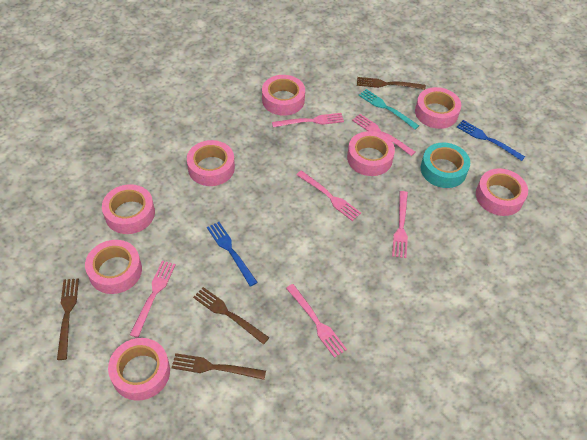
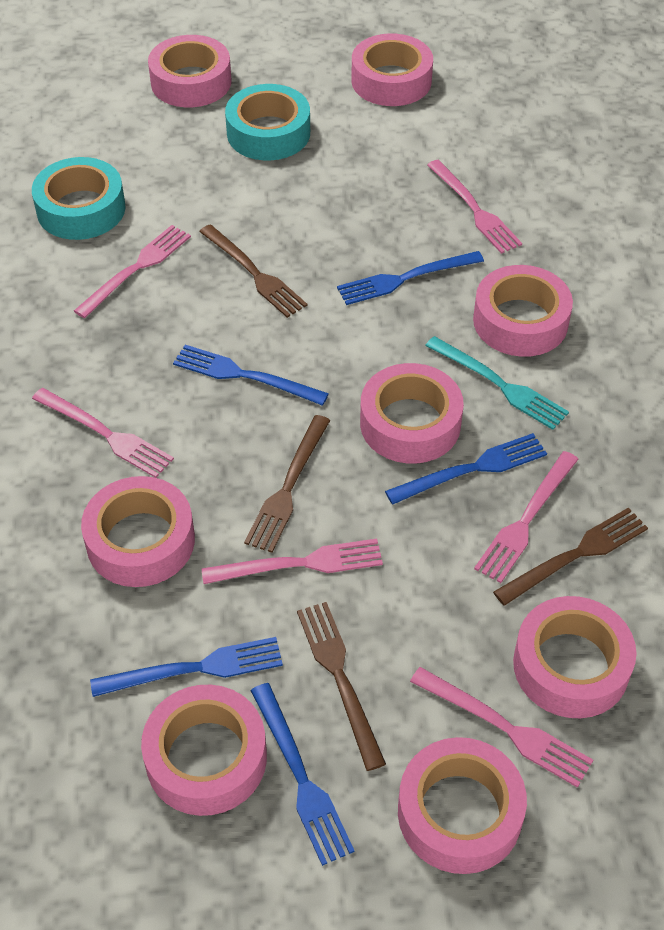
blue fork: 2 -> 5
turquoise tape: 1 -> 2

